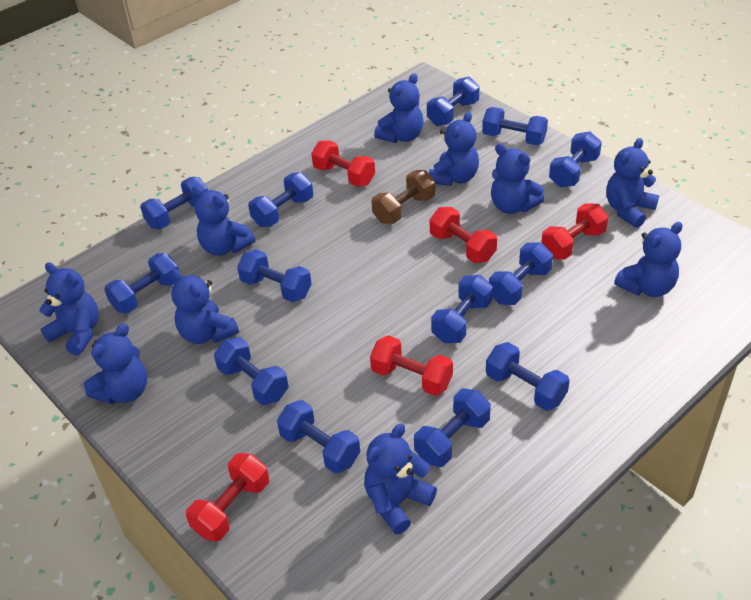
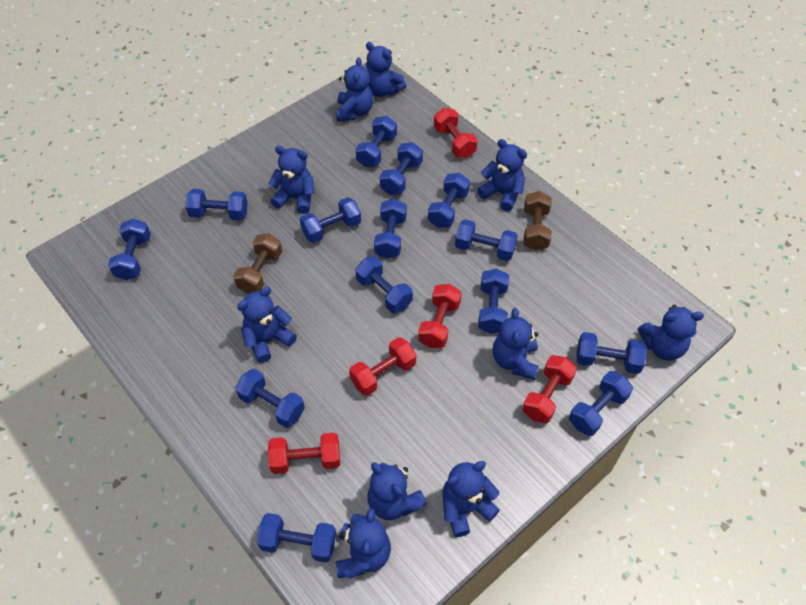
blue dumbbell: 13 -> 14
brown dumbbell: 1 -> 2

